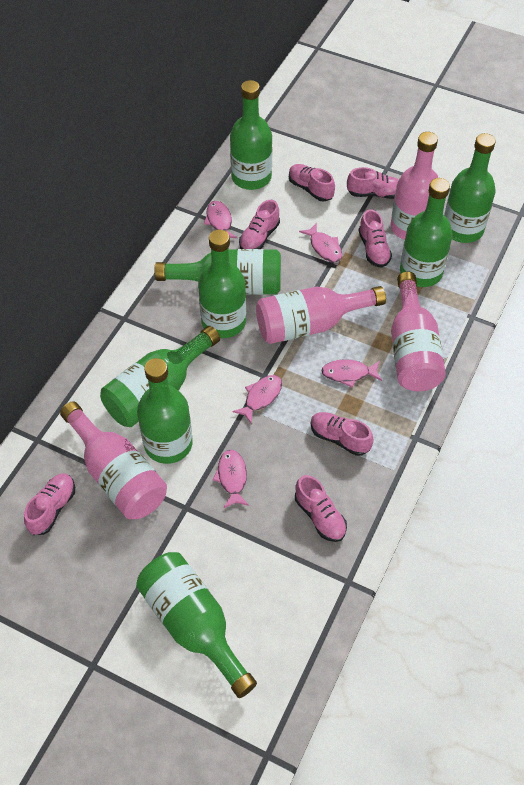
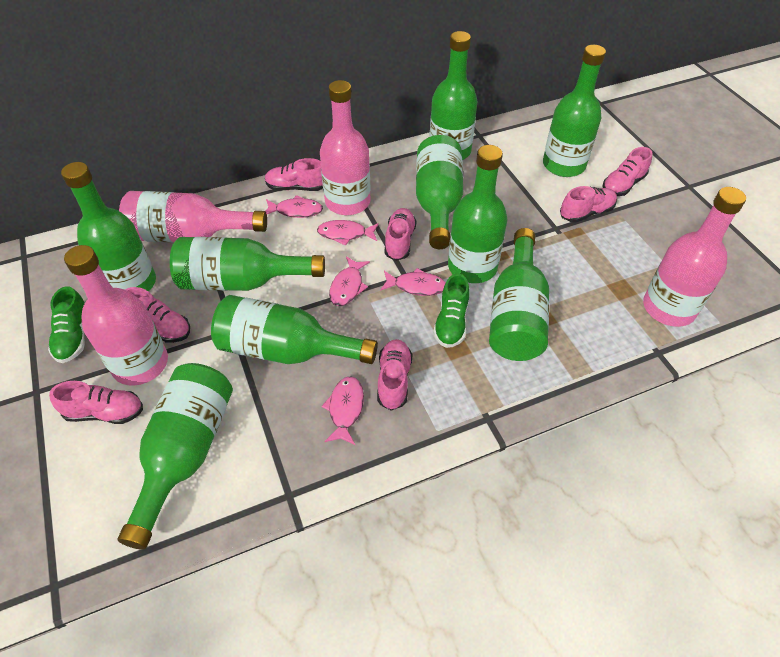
green bottle: 8 -> 9
green shoe: 0 -> 2

